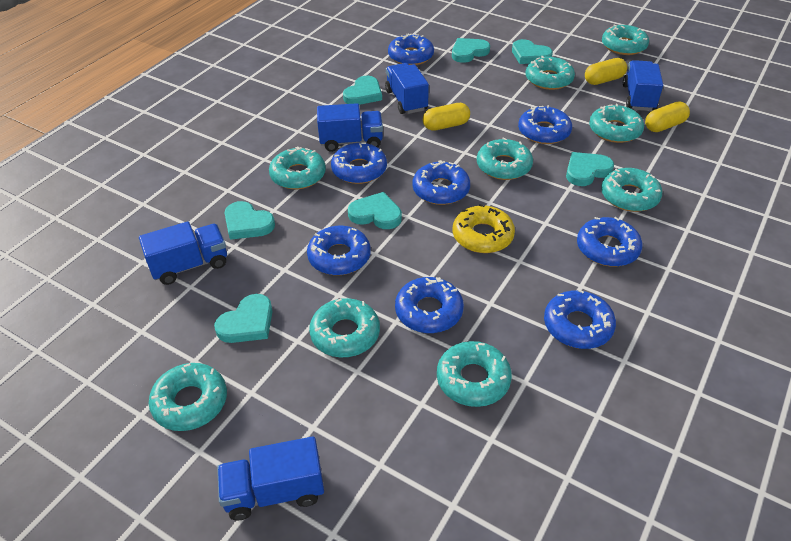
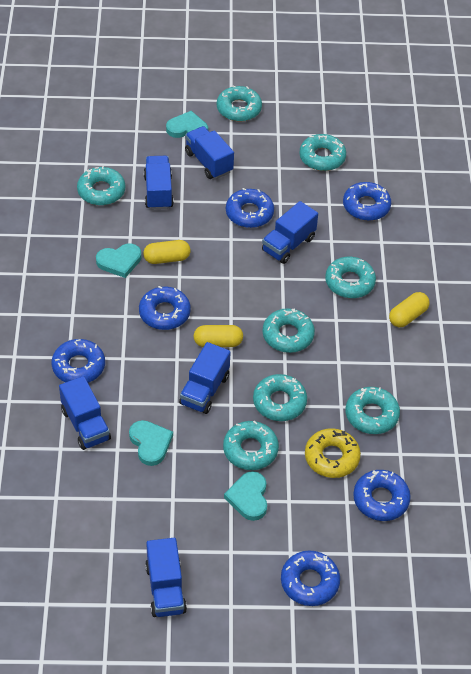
blue donut: 8 -> 6
blue truck: 5 -> 6
turquoise donut: 9 -> 8
turquoise heart: 7 -> 4

